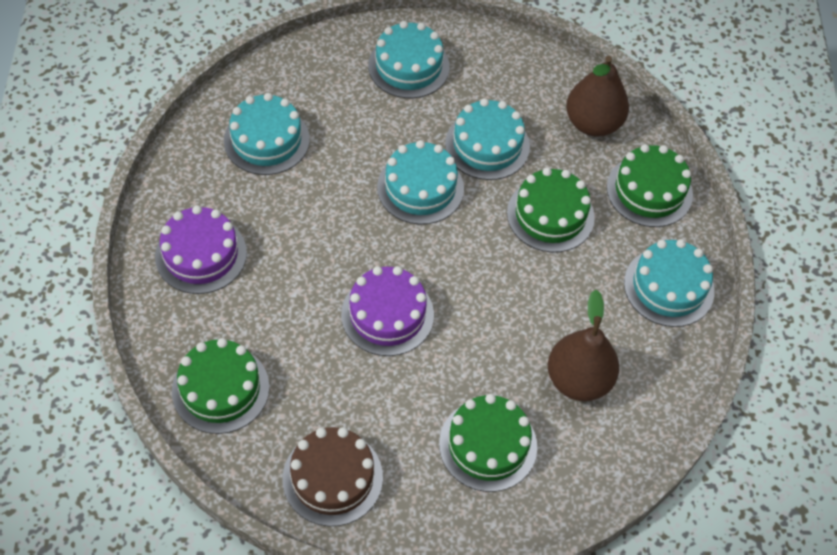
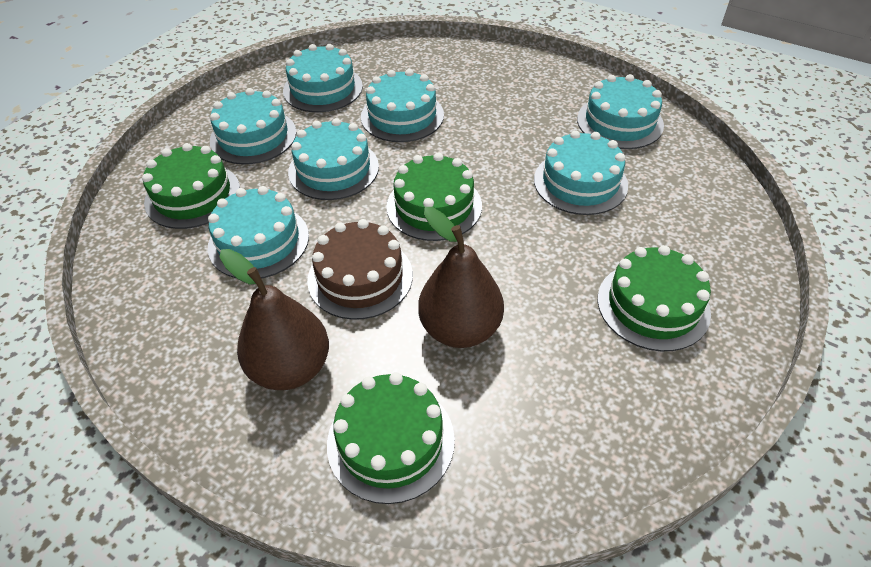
purple cake: 2 -> 0
turquoise cake: 5 -> 7

